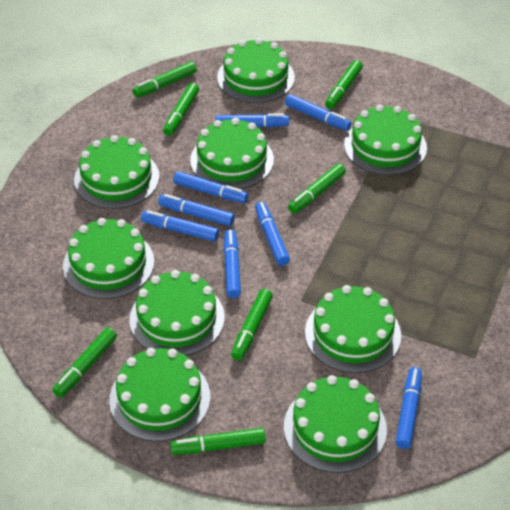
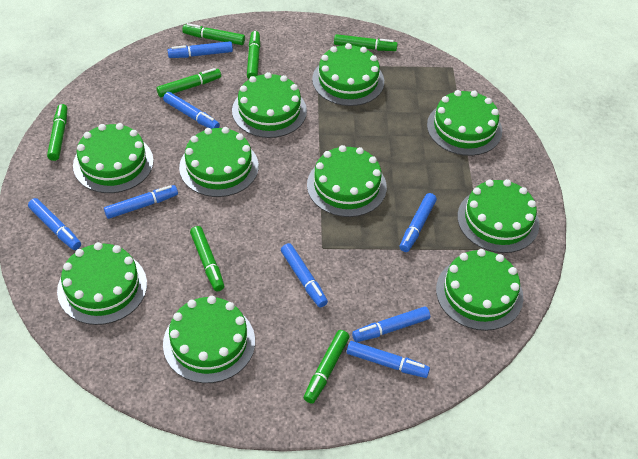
green cake: 9 -> 10

